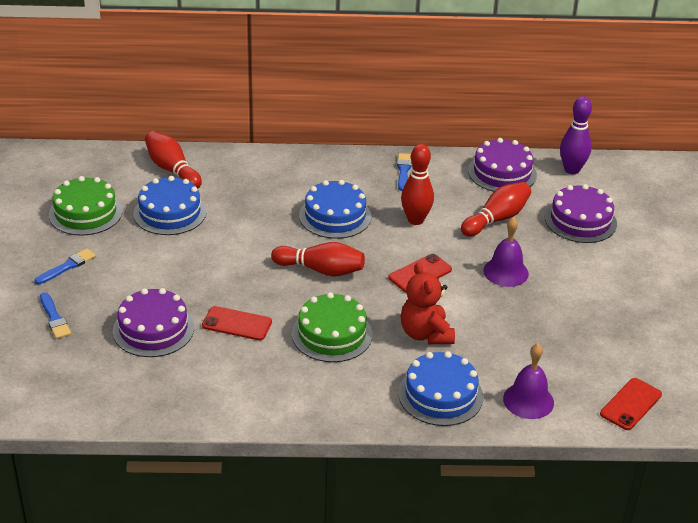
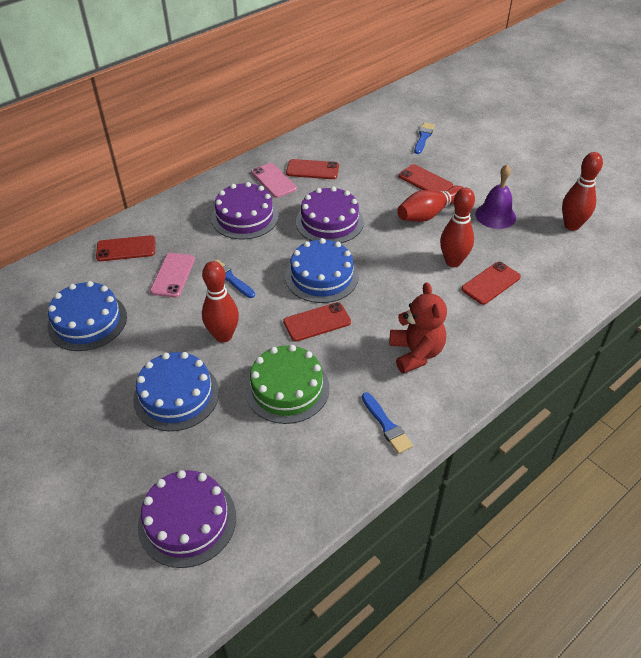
green cake: 2 -> 1
pink phone: 0 -> 2
purple bell: 2 -> 1
purple bowling pin: 1 -> 0
red phone: 3 -> 5

